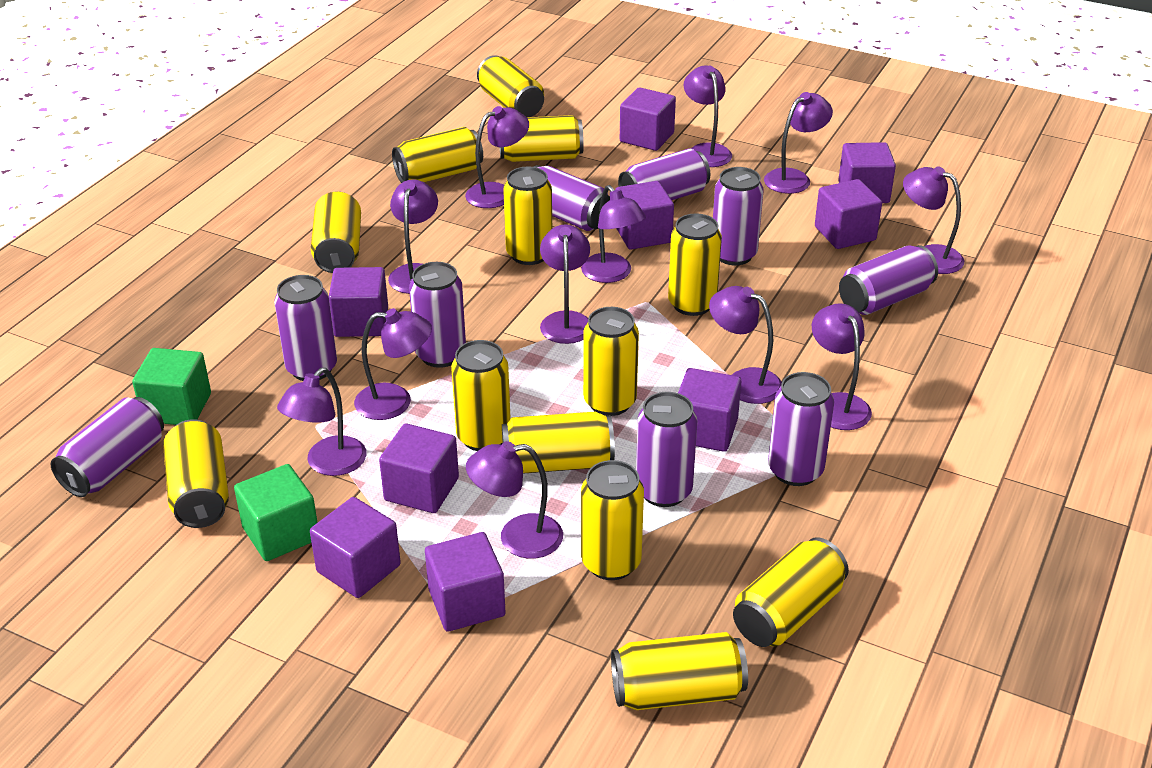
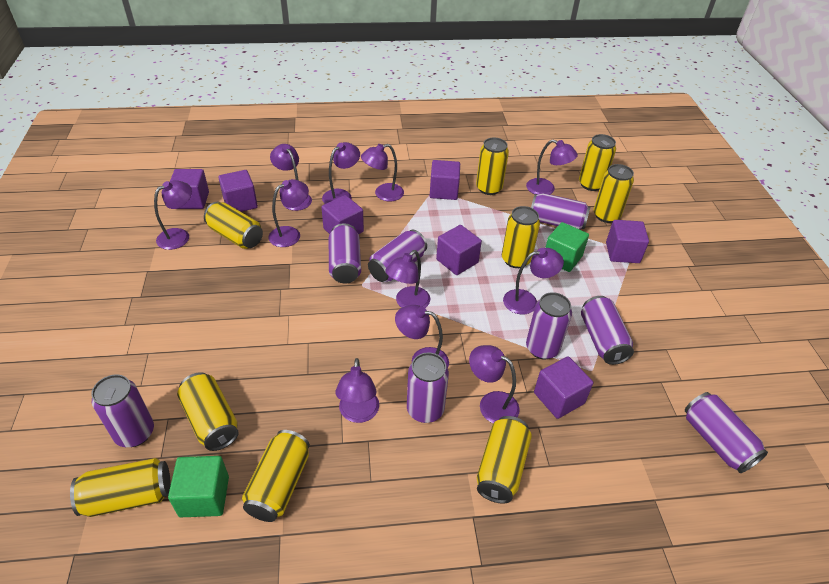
purple can: 9 -> 8
purple cube: 9 -> 7
purple lamp: 12 -> 11
yellow can: 13 -> 9

